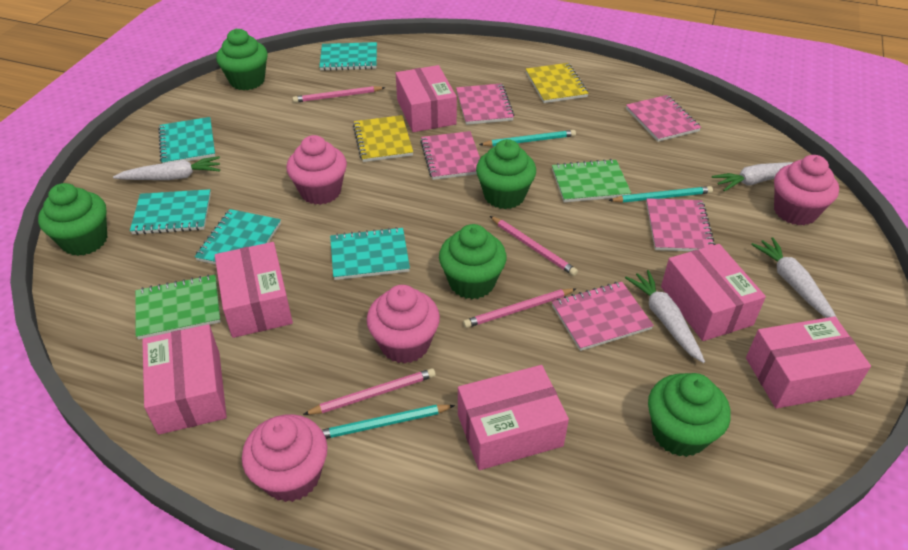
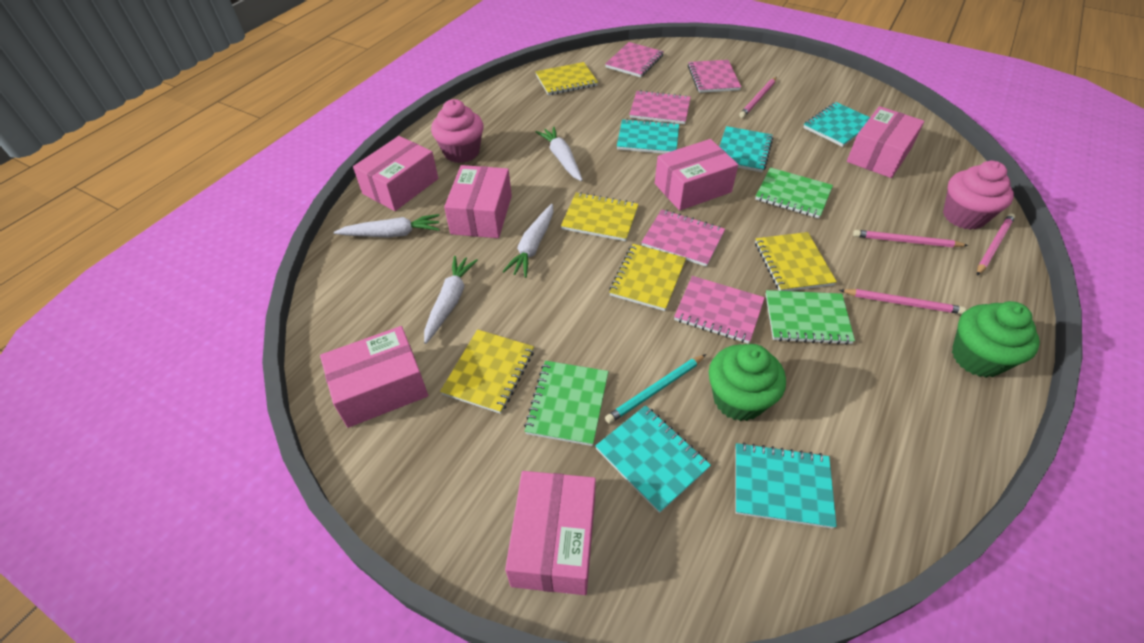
green cupcake: 5 -> 2
green notebook: 2 -> 3
pink cupcake: 4 -> 2
turquoise pencil: 3 -> 1
yellow notebook: 2 -> 5

